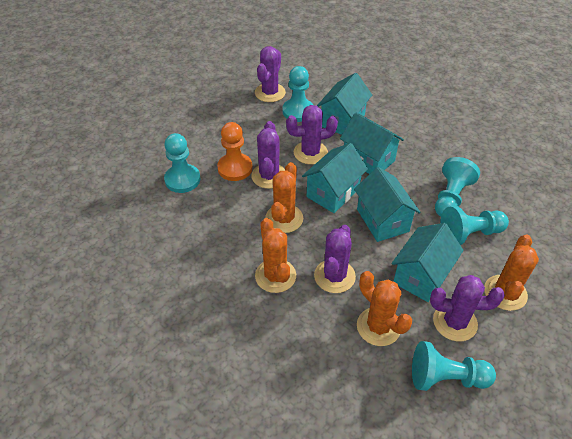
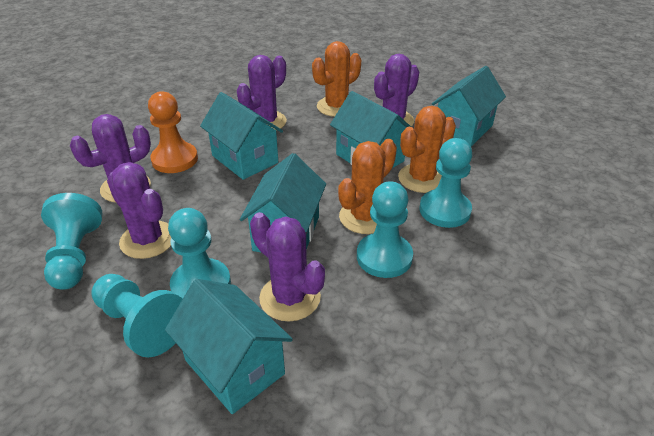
orange cactus: 4 -> 3

